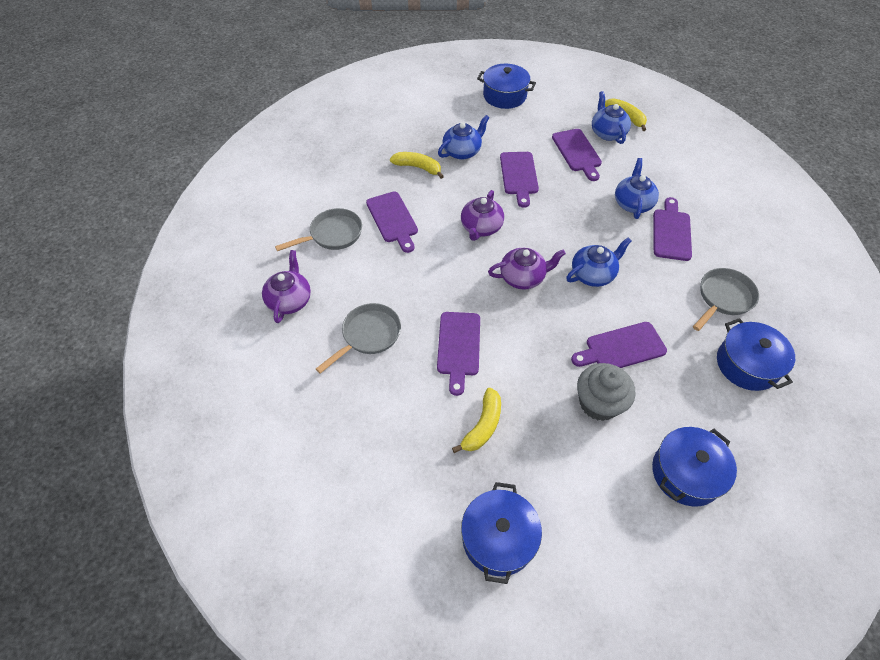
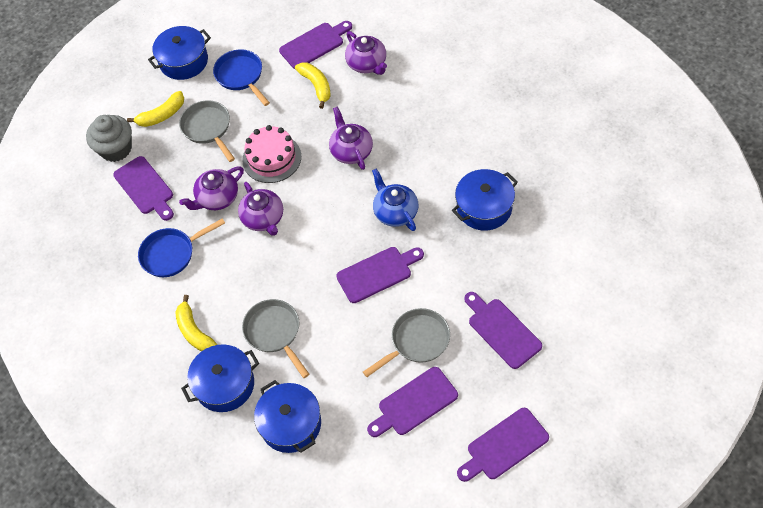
blue pan: 0 -> 2
blue teapot: 4 -> 1
pink cake: 0 -> 1
purple teapot: 3 -> 4

